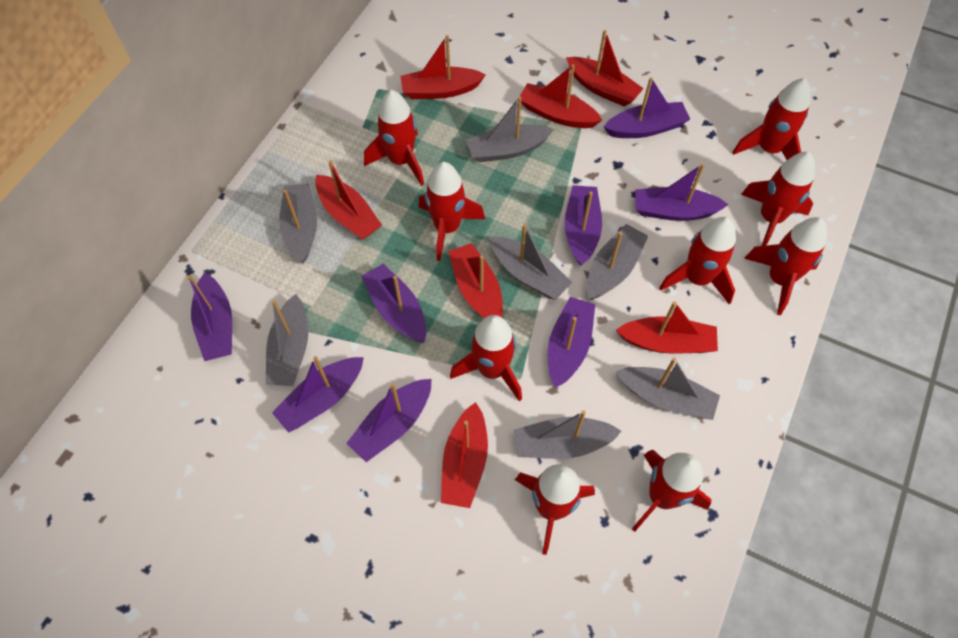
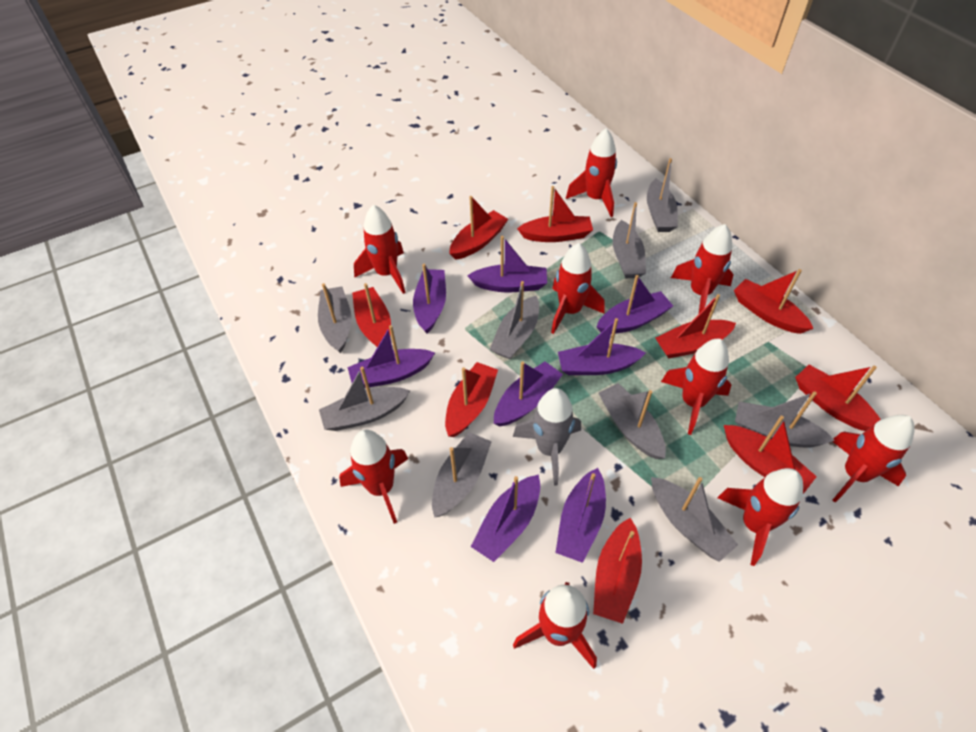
grey boat: 7 -> 9
grey rocket: 0 -> 1
red boat: 7 -> 9

